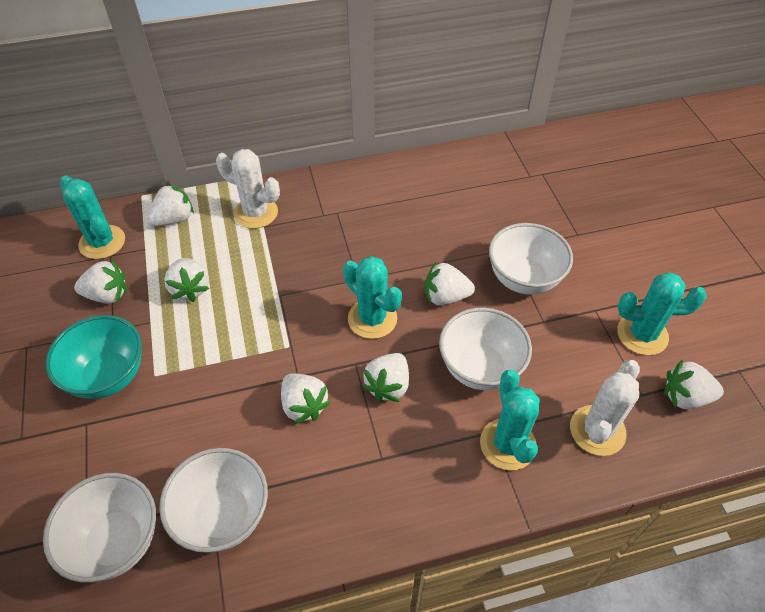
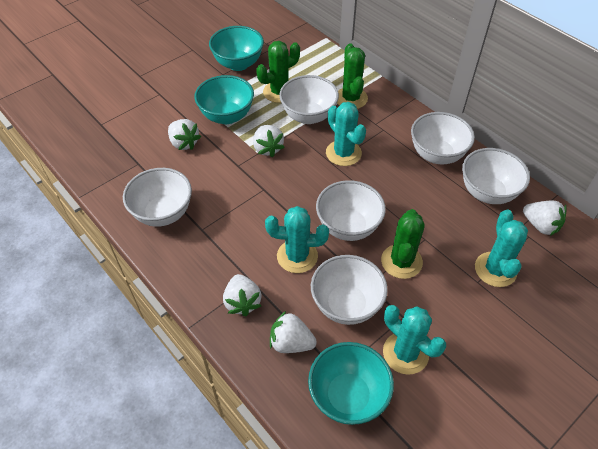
green cactus: 0 -> 3
turquoise bowl: 1 -> 3
white bowl: 4 -> 6
white cactus: 2 -> 0
white strawberry: 7 -> 5

